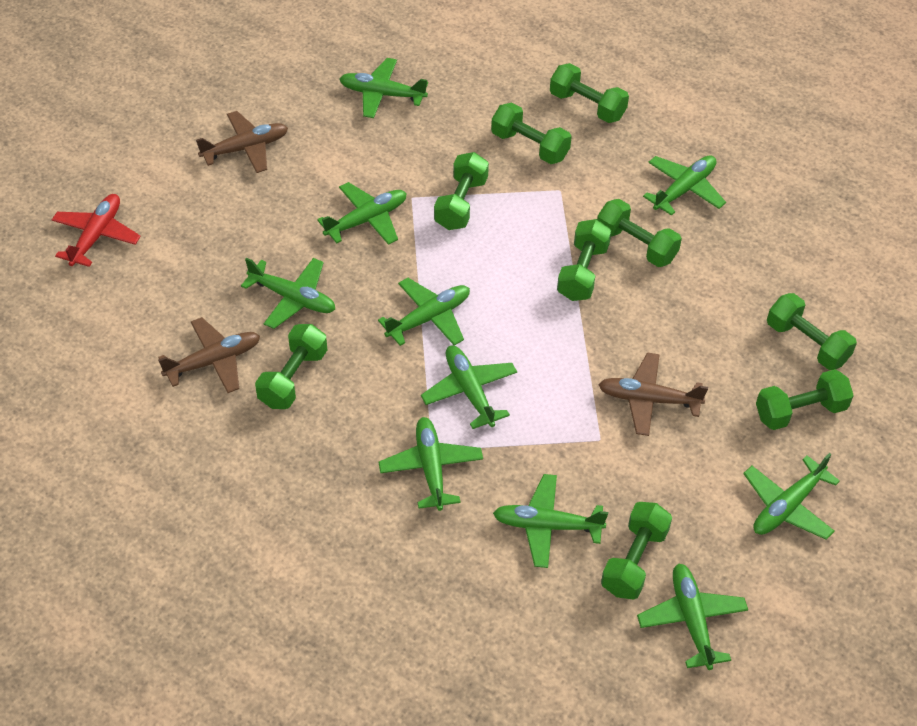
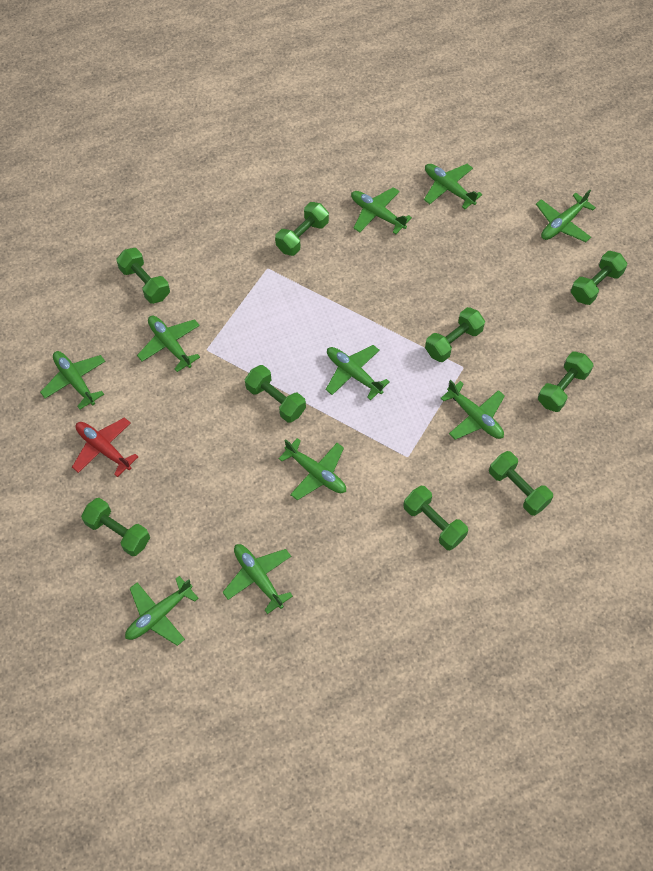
brown plane: 3 -> 0

